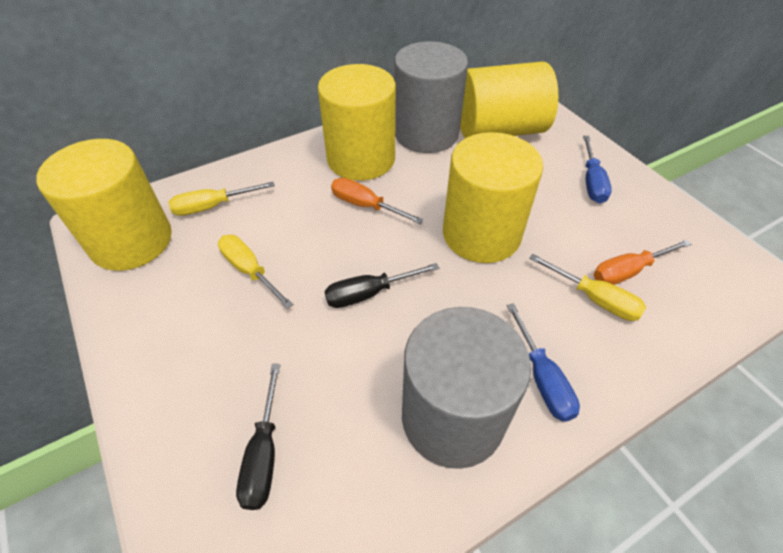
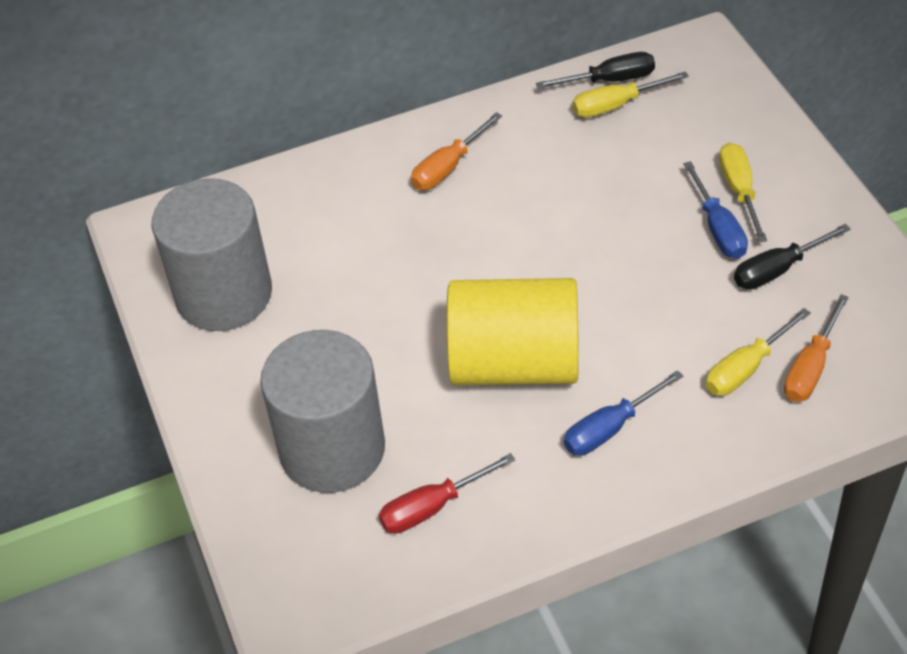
red screwdriver: 0 -> 1
yellow cylinder: 4 -> 1

